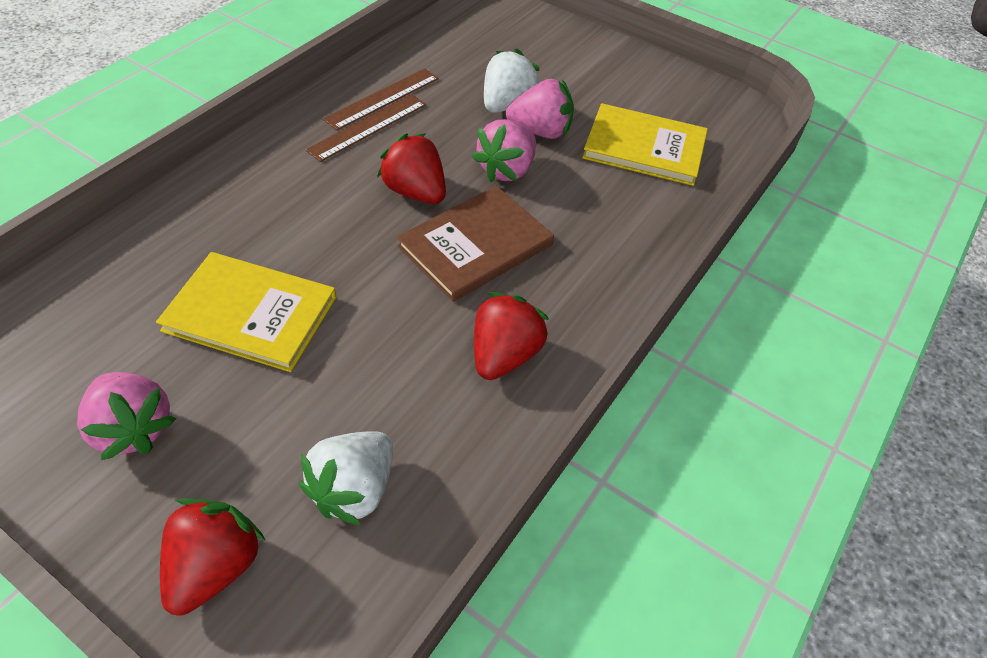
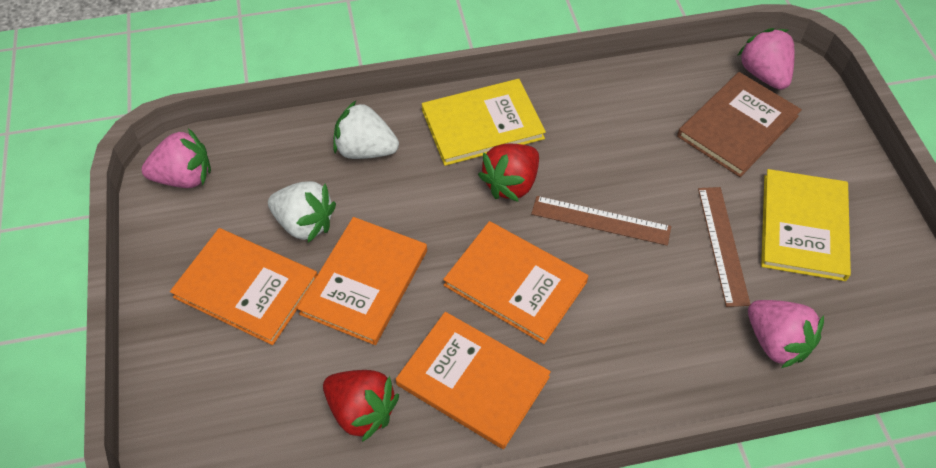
orange book: 0 -> 4
red strawberry: 3 -> 2

